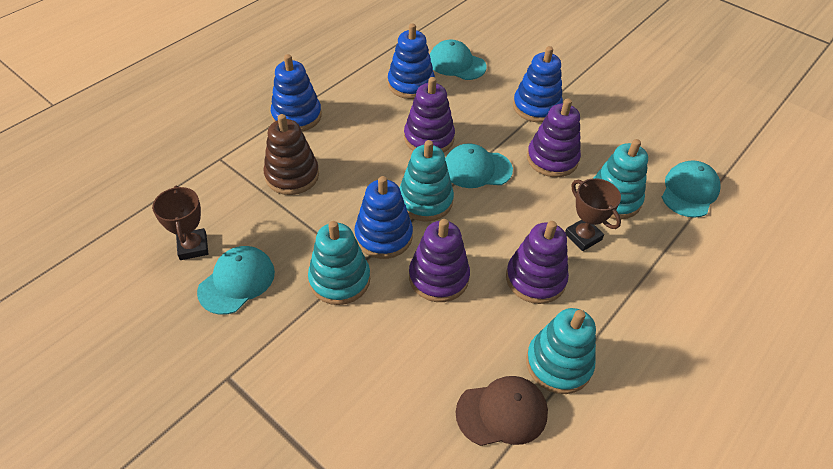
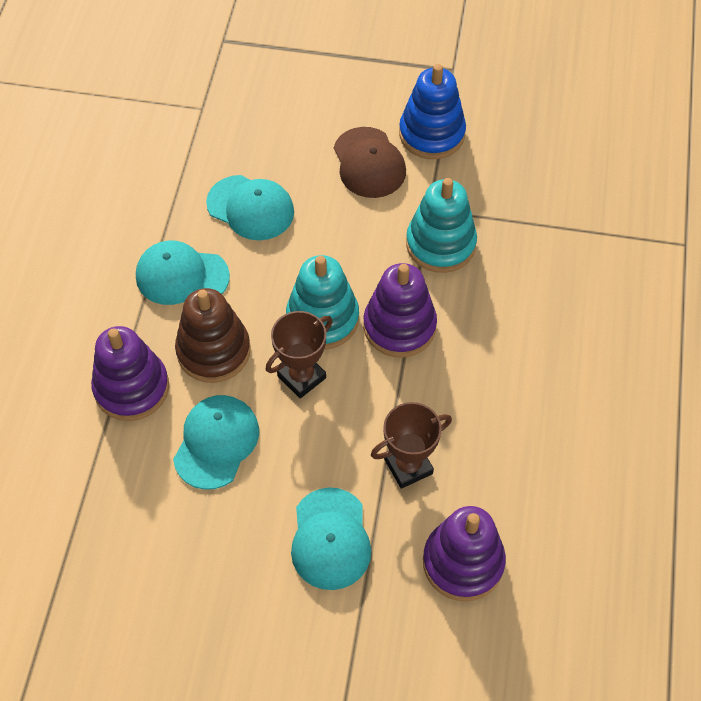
blue stacking toy: 4 -> 1
purple stacking toy: 4 -> 3
turquoise stacking toy: 4 -> 2

